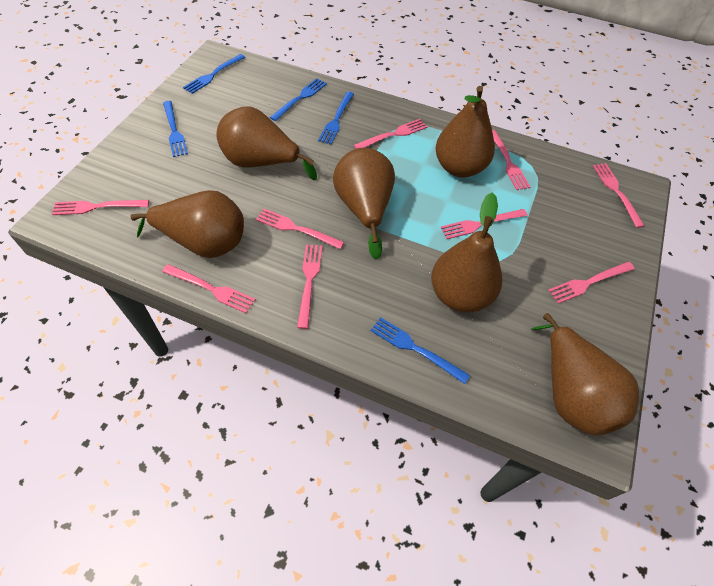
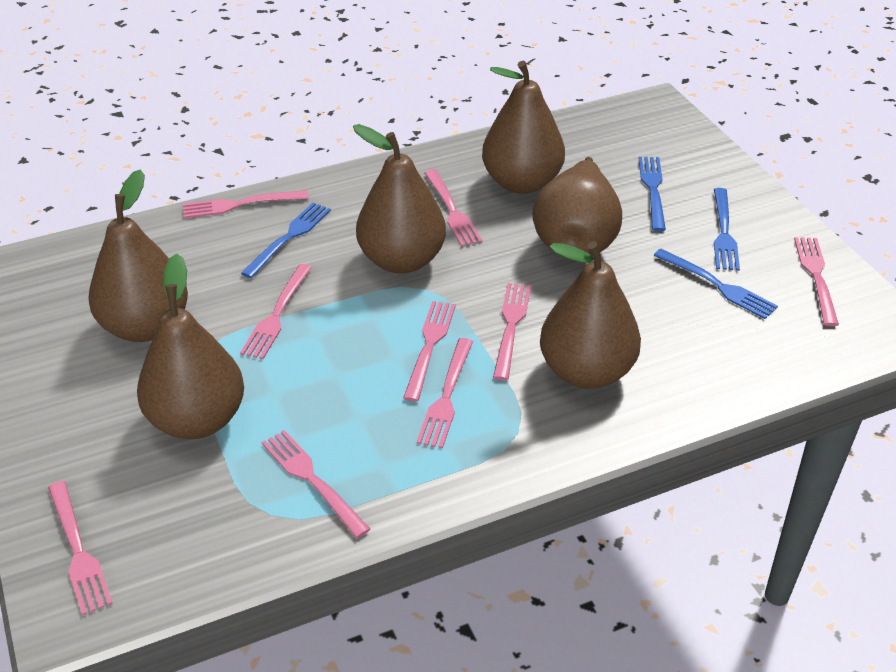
blue fork: 5 -> 4

